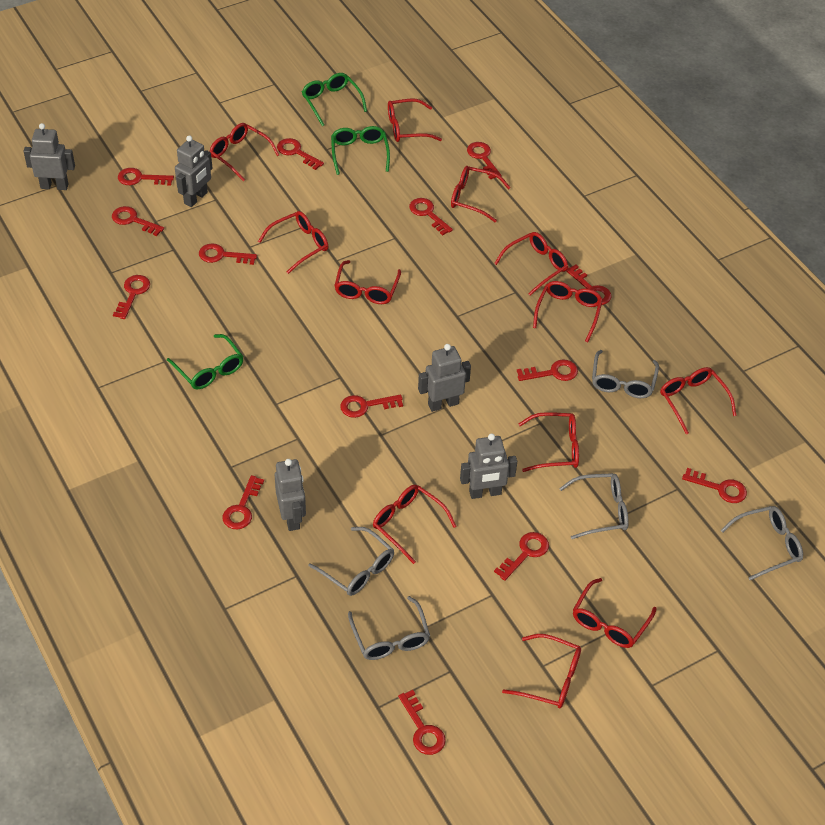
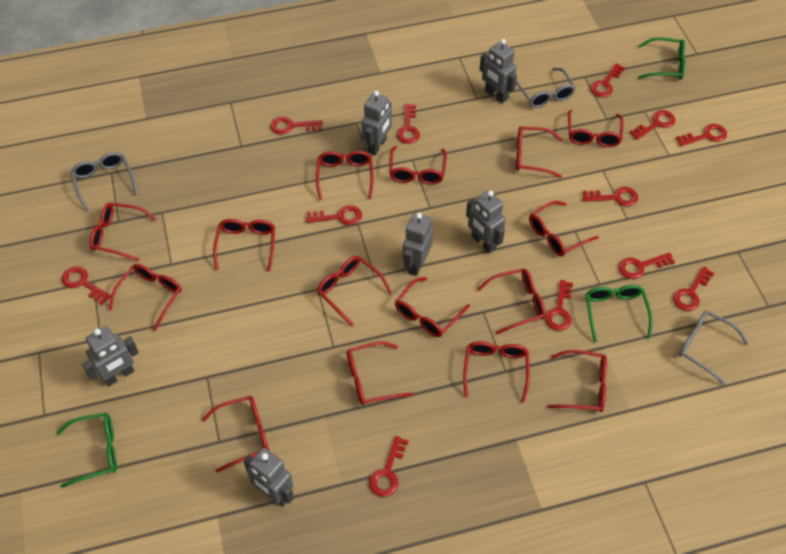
grey glasses: 5 -> 3
grey robot: 5 -> 6
red glasses: 12 -> 15
red key: 14 -> 12

